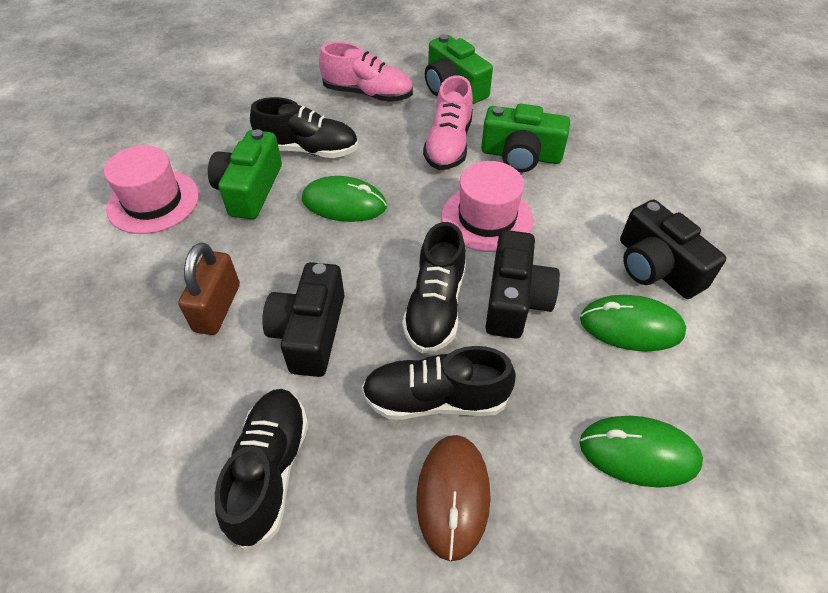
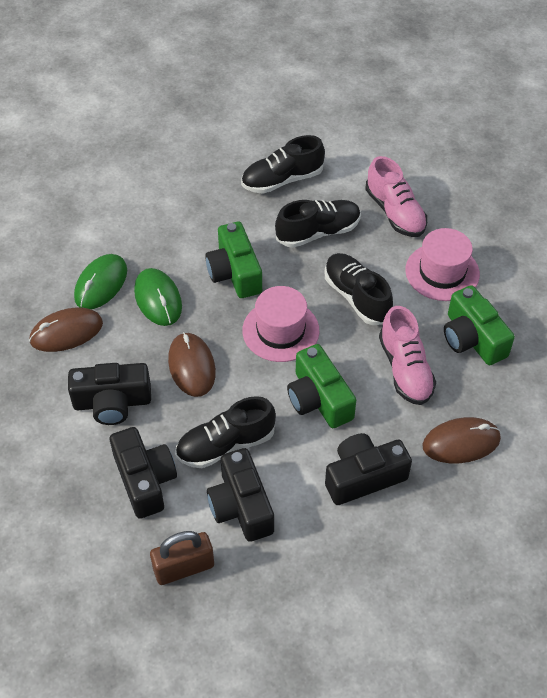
black camera: 3 -> 4
brown mouse: 1 -> 3
green mouse: 3 -> 2

